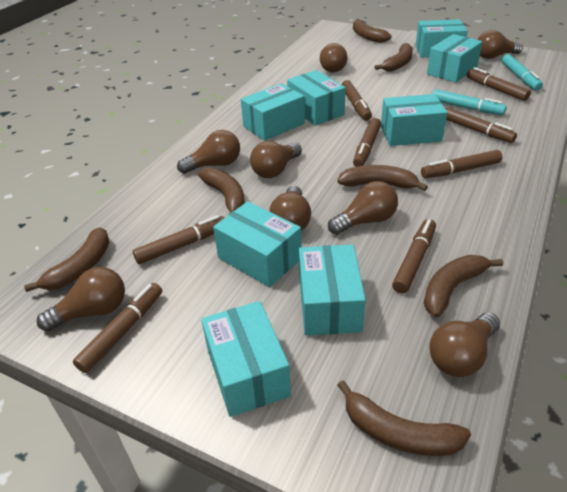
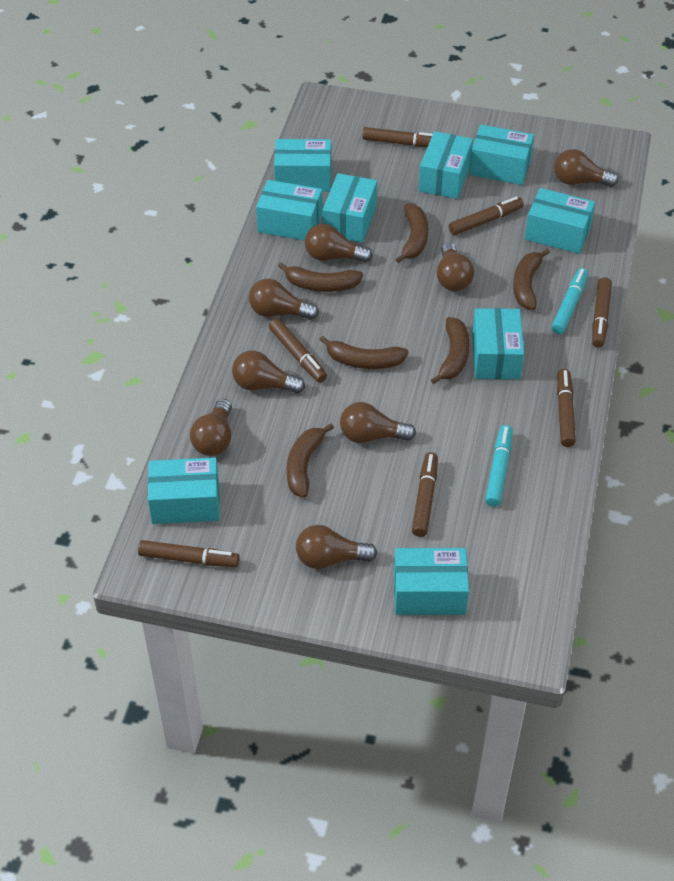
brown banana: 7 -> 6
brown marker: 8 -> 7
turquoise box: 8 -> 9

